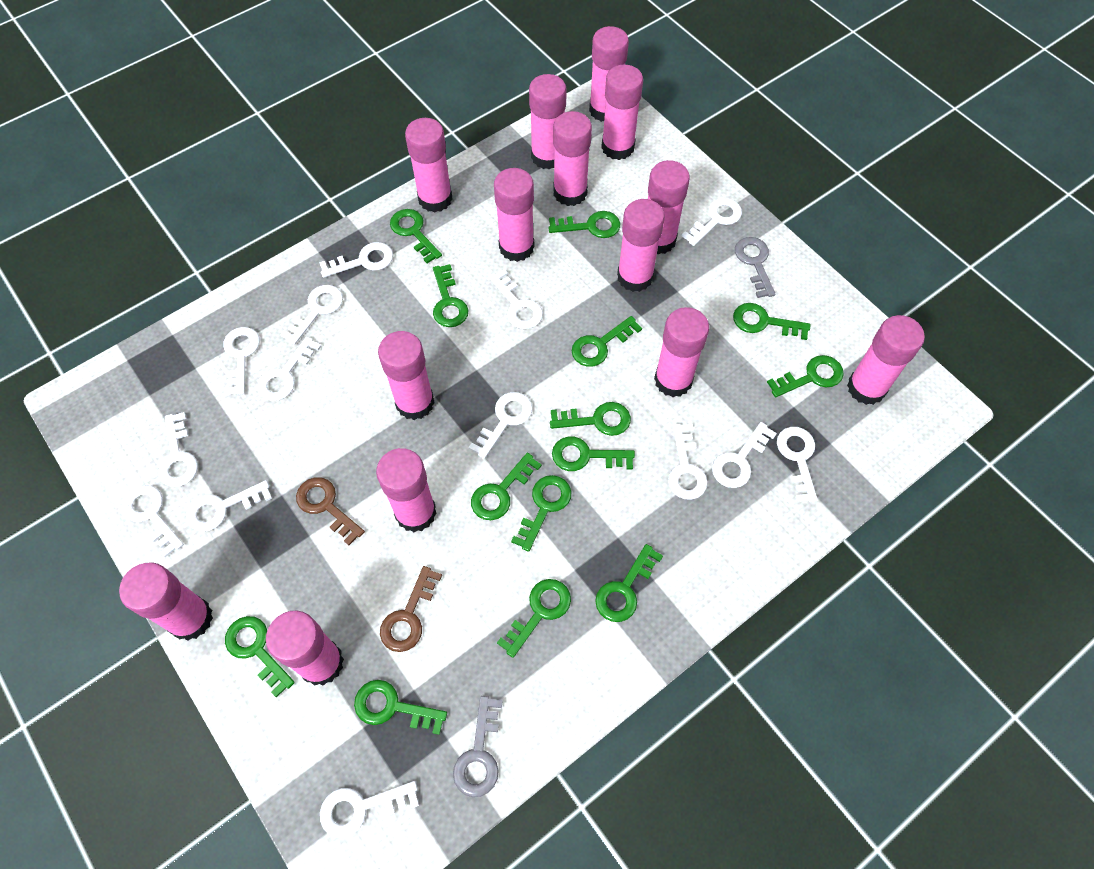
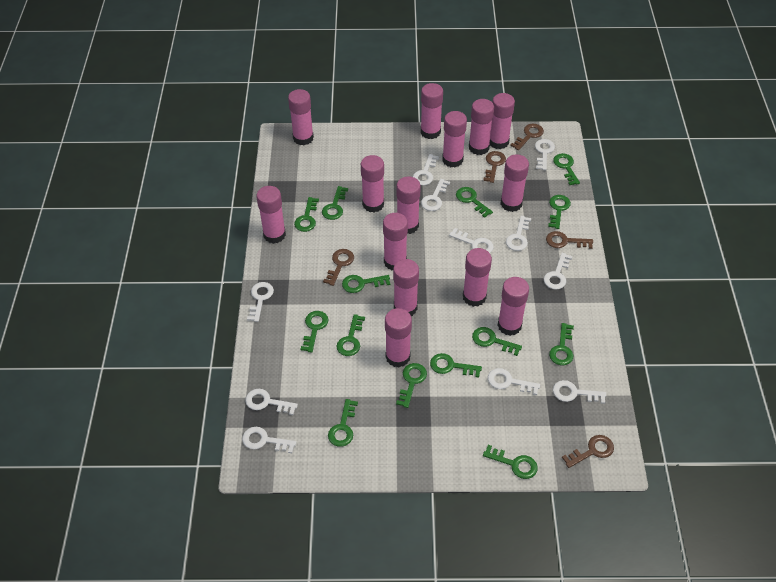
brown key: 2 -> 5
grey key: 2 -> 0
white key: 14 -> 11

